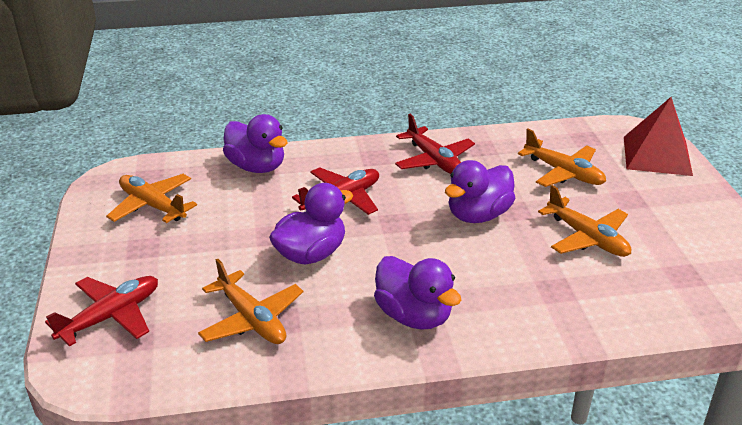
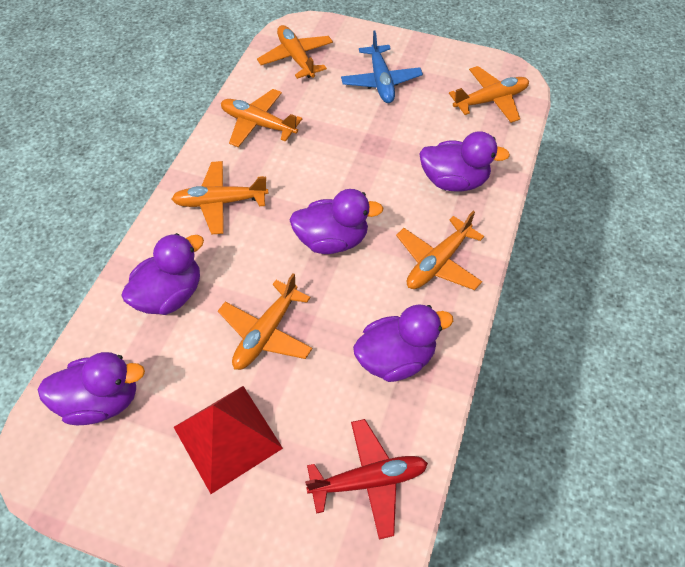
blue plane: 0 -> 1
orange plane: 4 -> 6
purple duck: 4 -> 5
red plane: 3 -> 1

